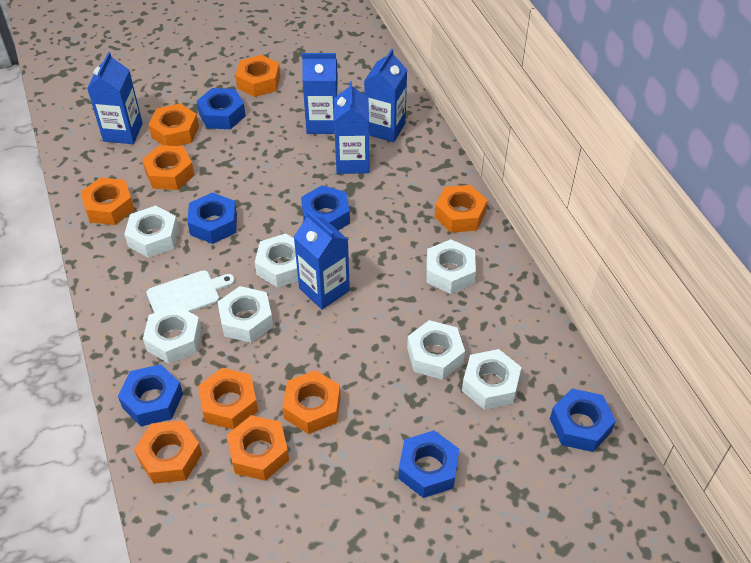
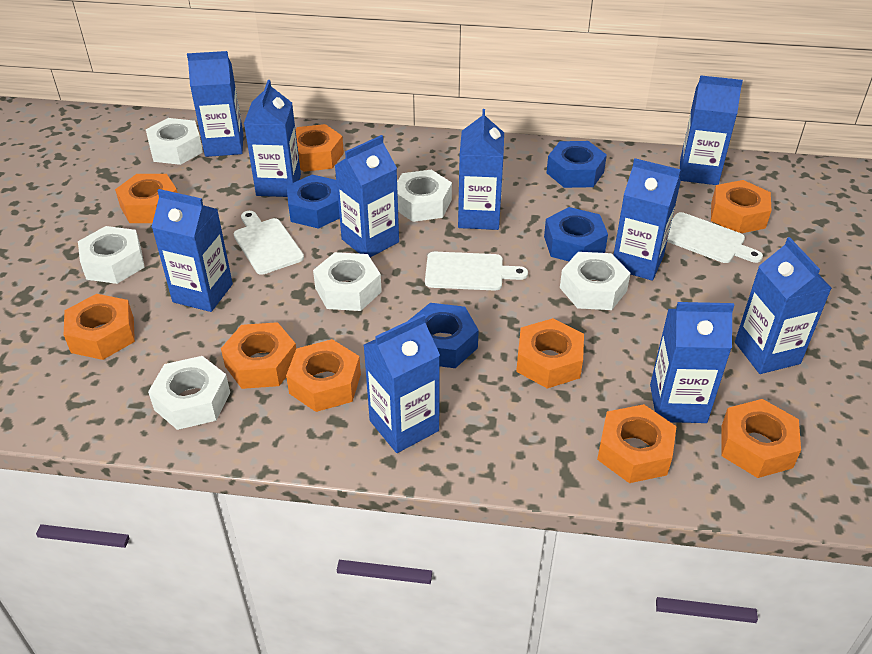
blue carton: 5 -> 10
blue nut: 6 -> 4
white cutting board: 1 -> 3
white nut: 7 -> 6

